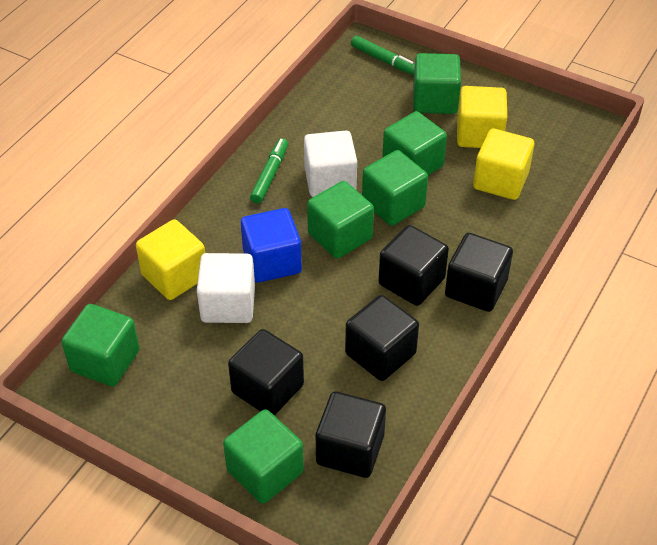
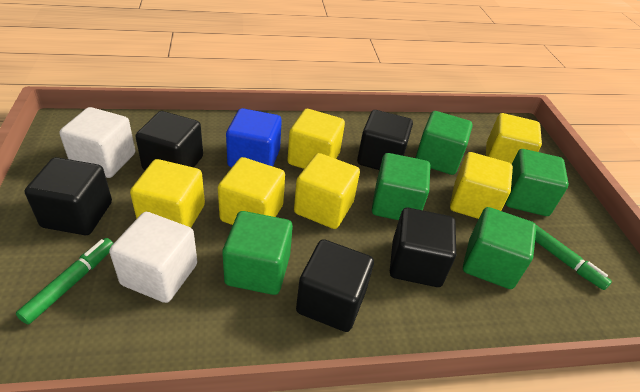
green cube: 6 -> 5
yellow cube: 3 -> 6

